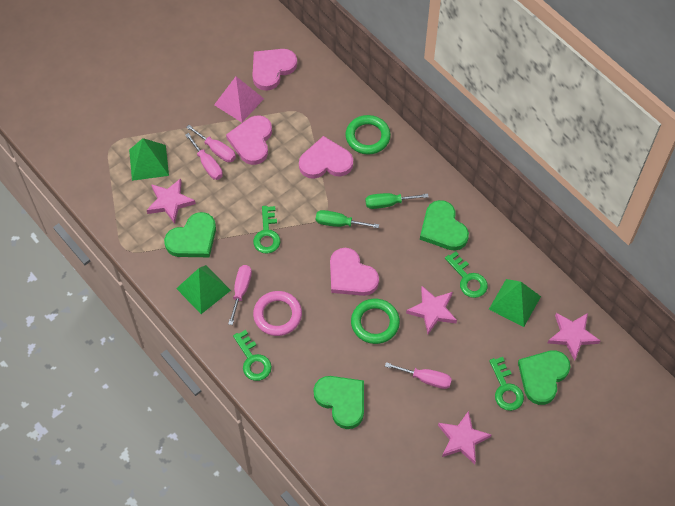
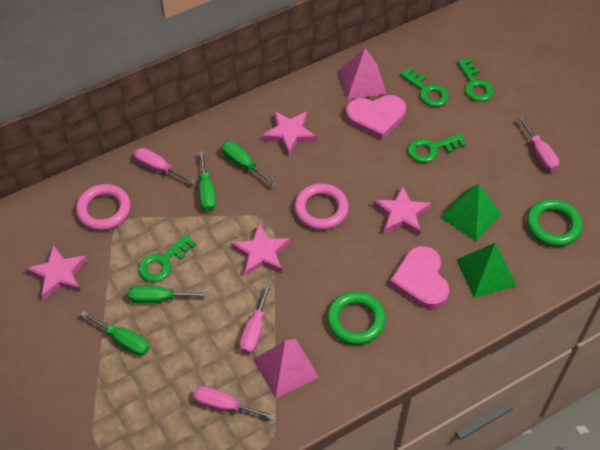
green heart: 4 -> 0
green pyramid: 3 -> 2
green screwdriver: 2 -> 4
pink heart: 4 -> 2
pink pyramid: 1 -> 2
pink ring: 1 -> 2

